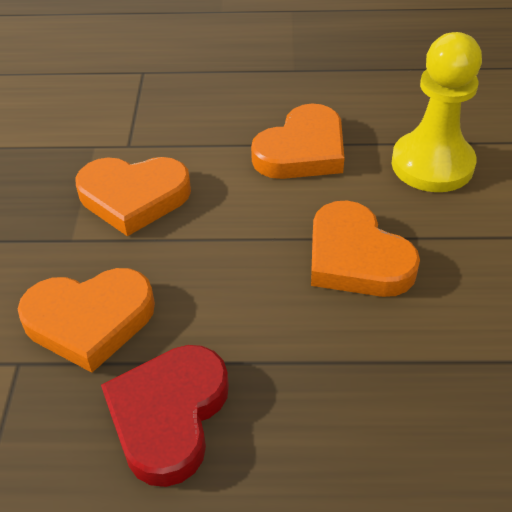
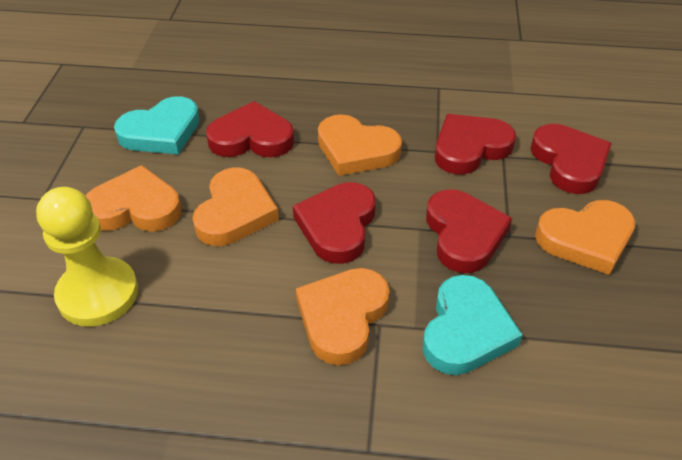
orange heart: 4 -> 5
red heart: 1 -> 5
turquoise heart: 0 -> 2

